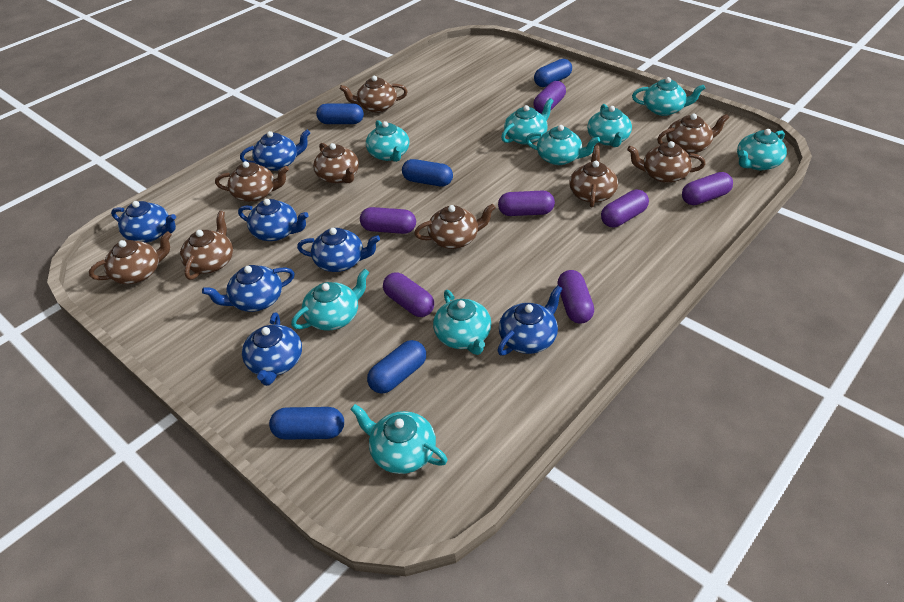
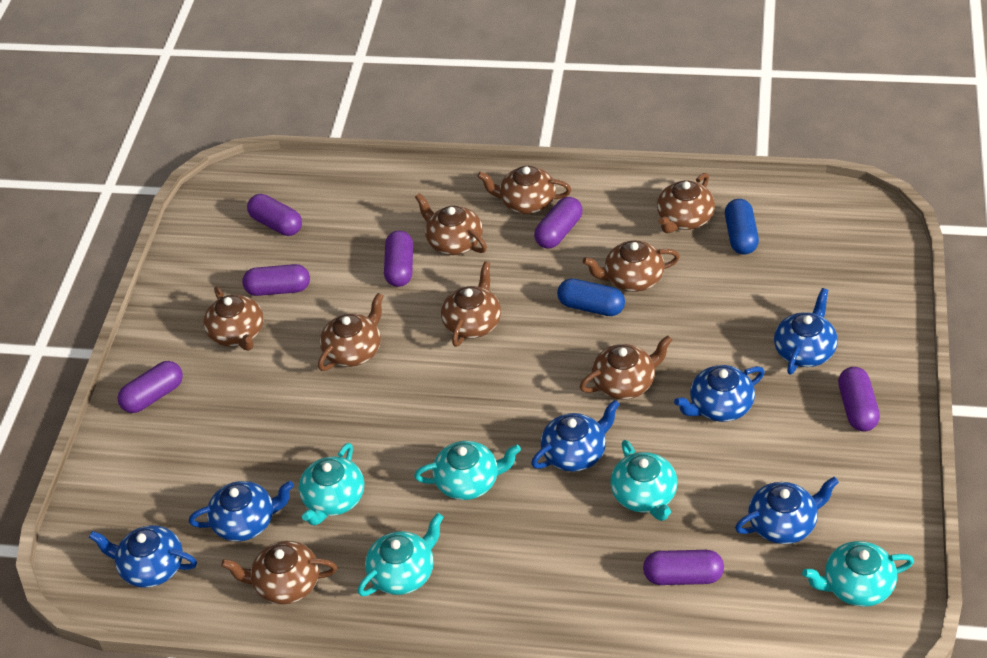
blue capsule: 5 -> 2
blue teapot: 7 -> 6
turquoise teapot: 9 -> 5

